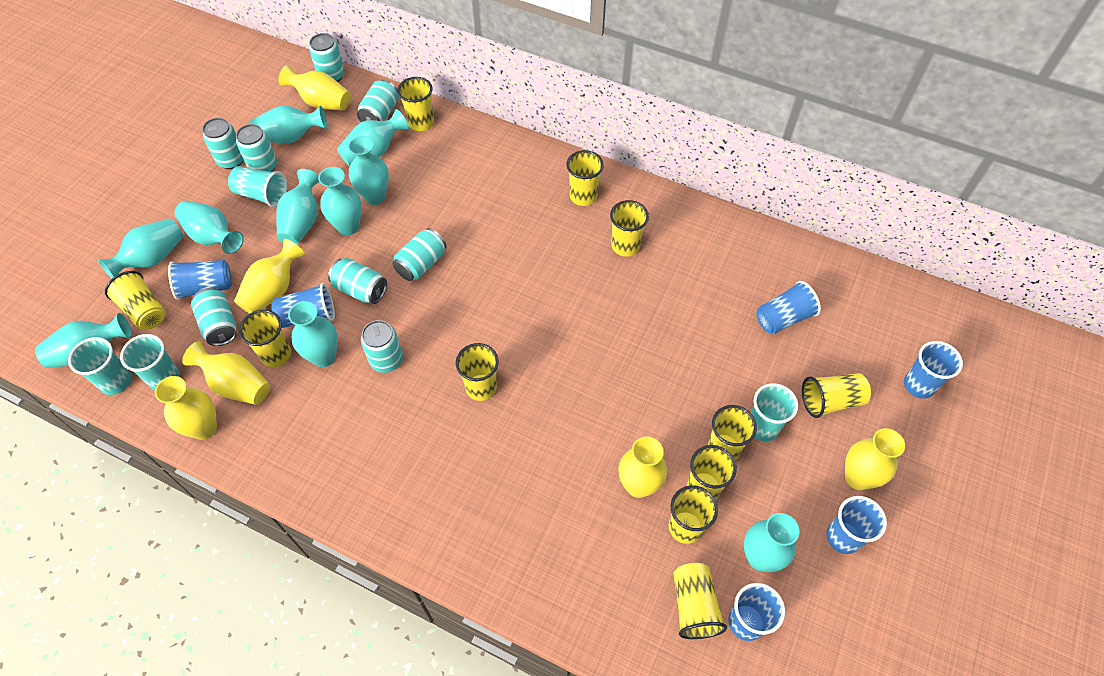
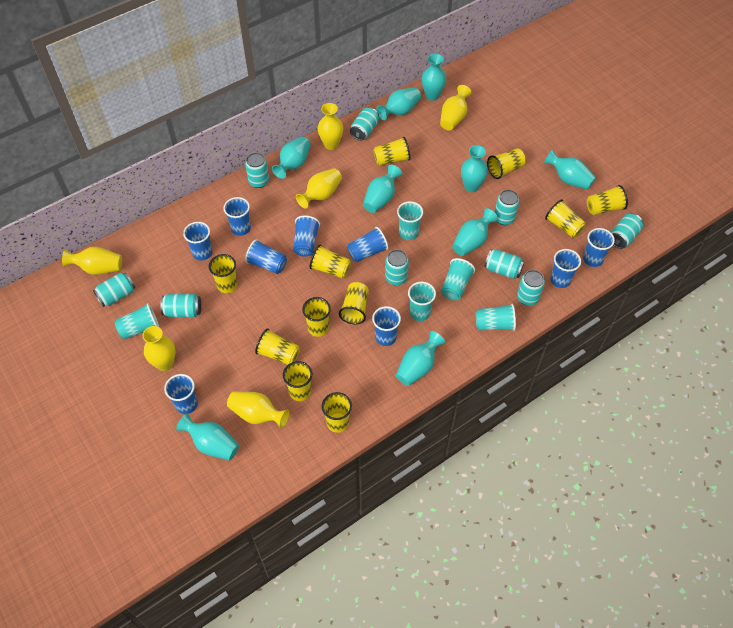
blue cup: 6 -> 9
turquoise can: 8 -> 9
turquoise cup: 4 -> 5
turquoise vase: 10 -> 9

